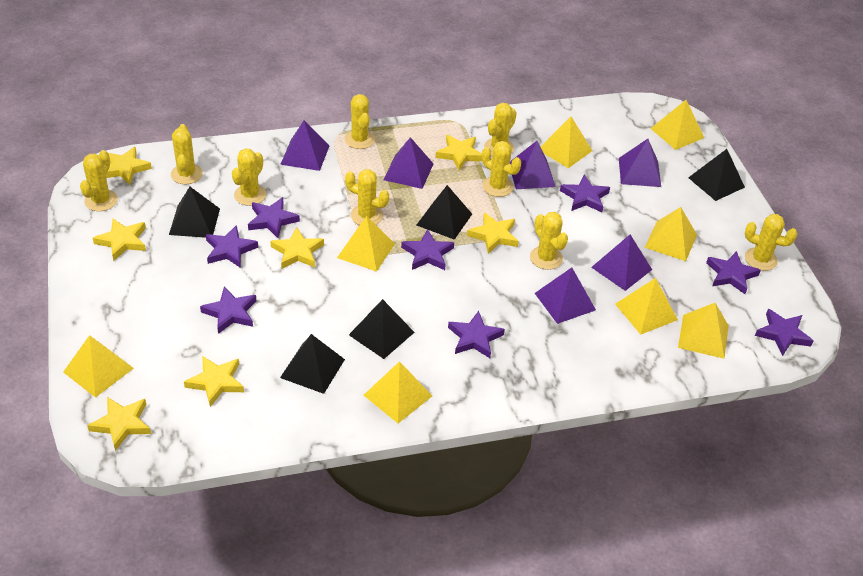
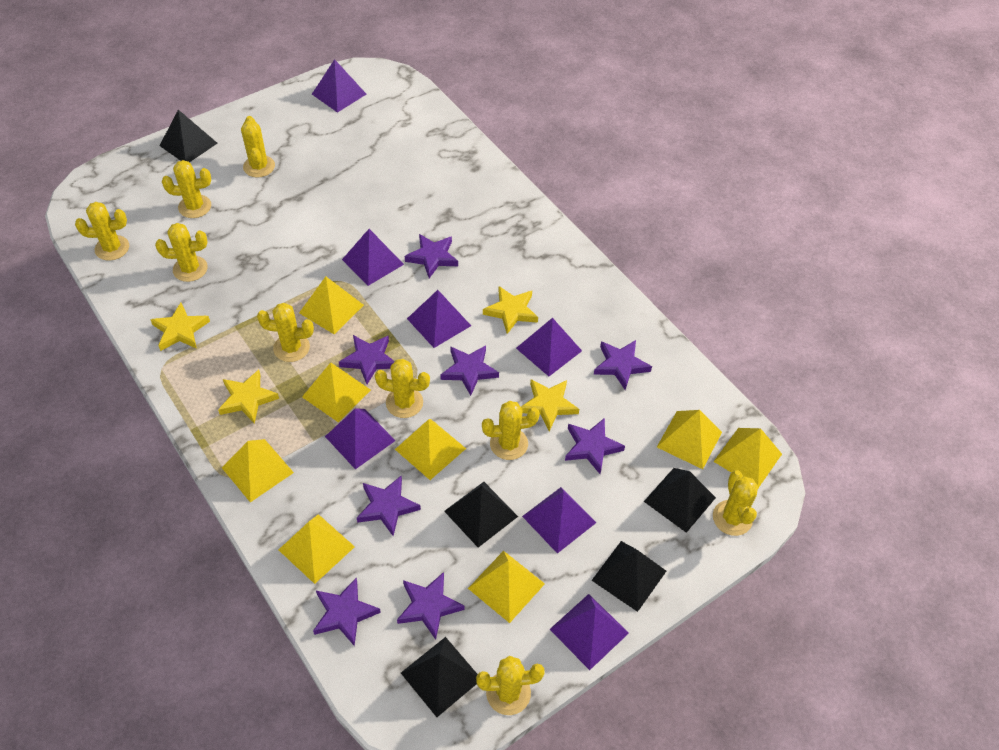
purple pyramid: 6 -> 7
yellow star: 7 -> 4

